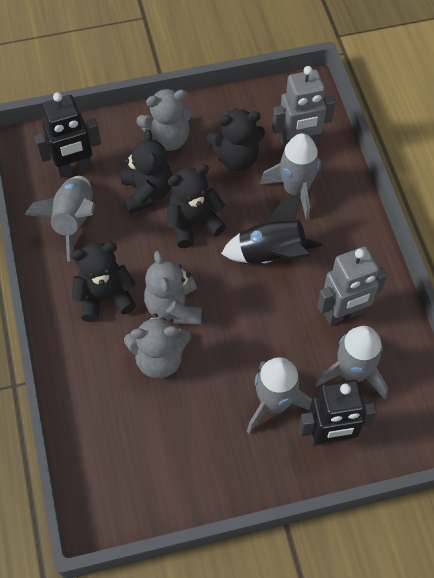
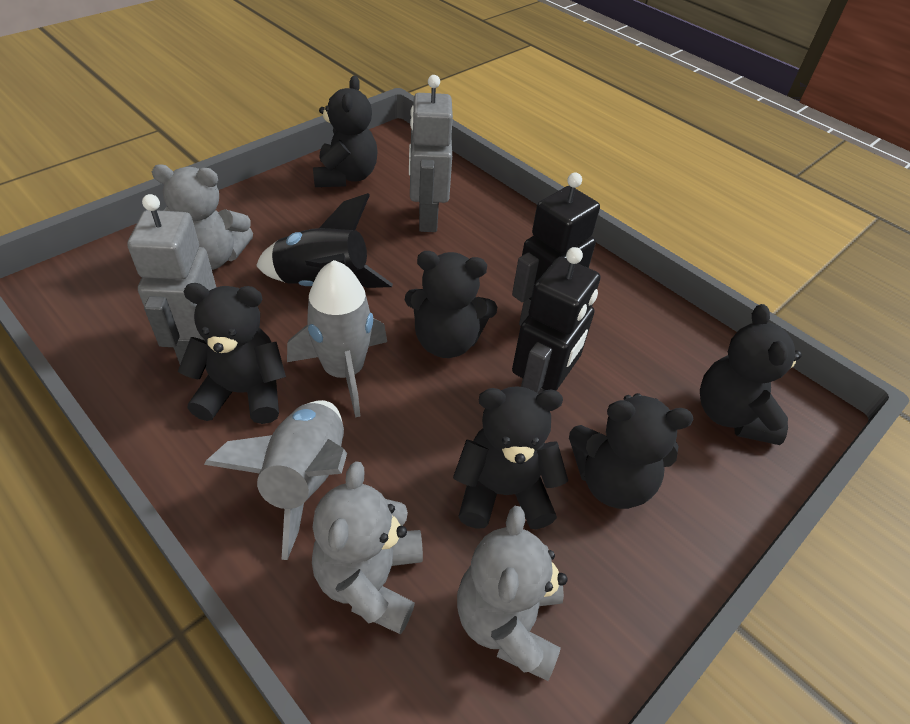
black teddy bear: 4 -> 6
grey rocket: 4 -> 2

